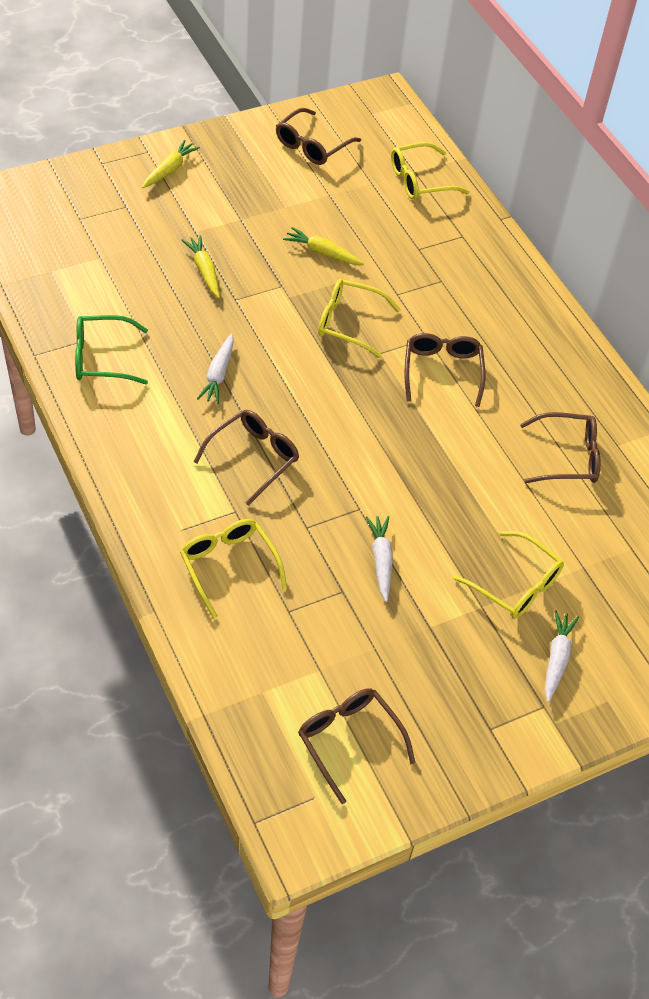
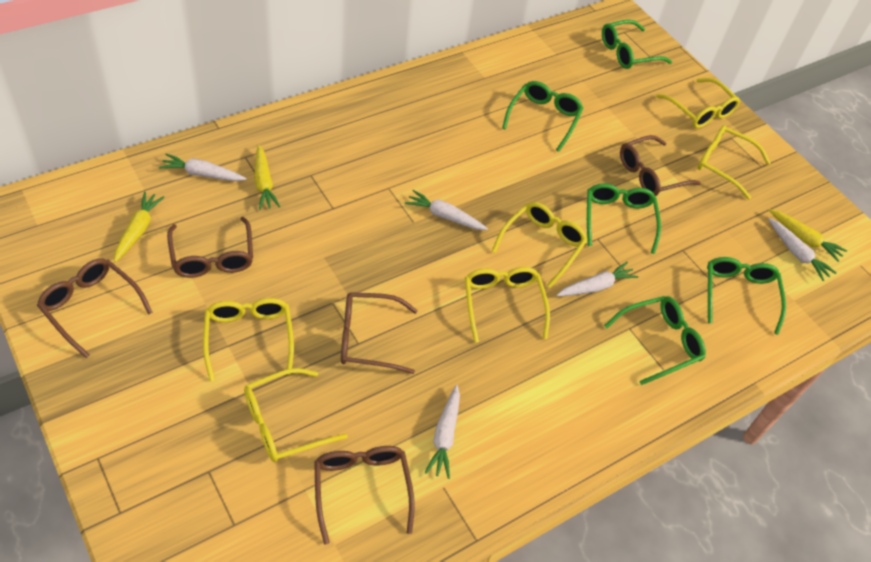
green glasses: 1 -> 5
white carrot: 3 -> 5
yellow glasses: 4 -> 6

